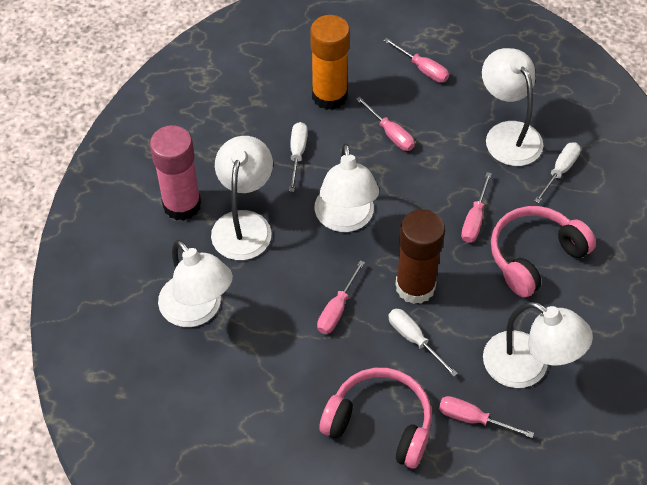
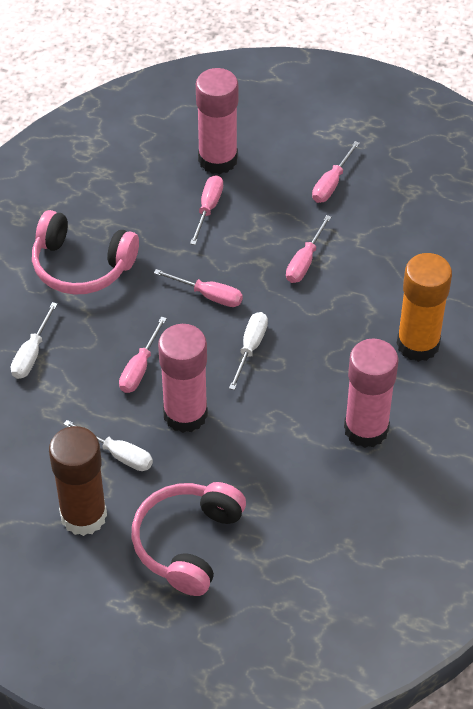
pink glue stick: 1 -> 3
white lamp: 5 -> 0

